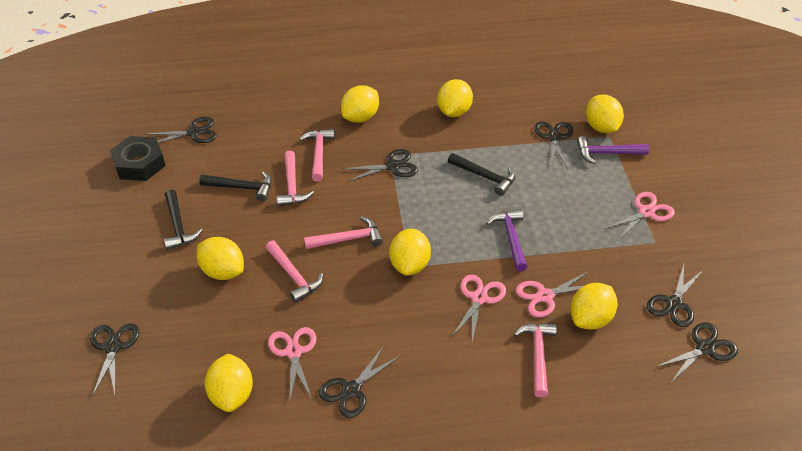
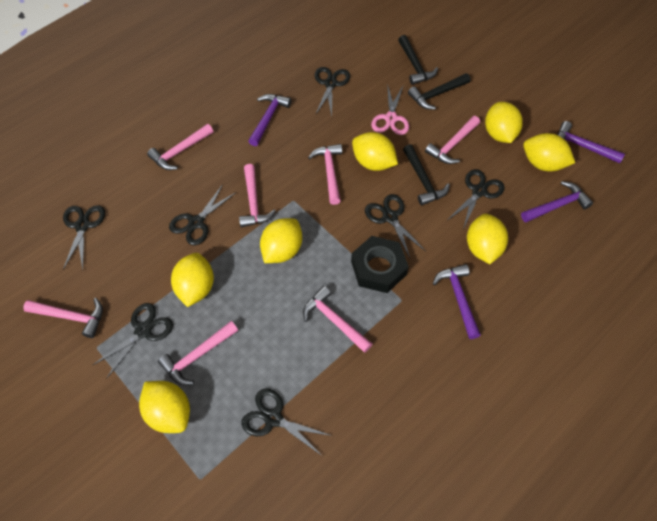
pink hammer: 5 -> 7
pink scissors: 4 -> 1
purple hammer: 2 -> 4

